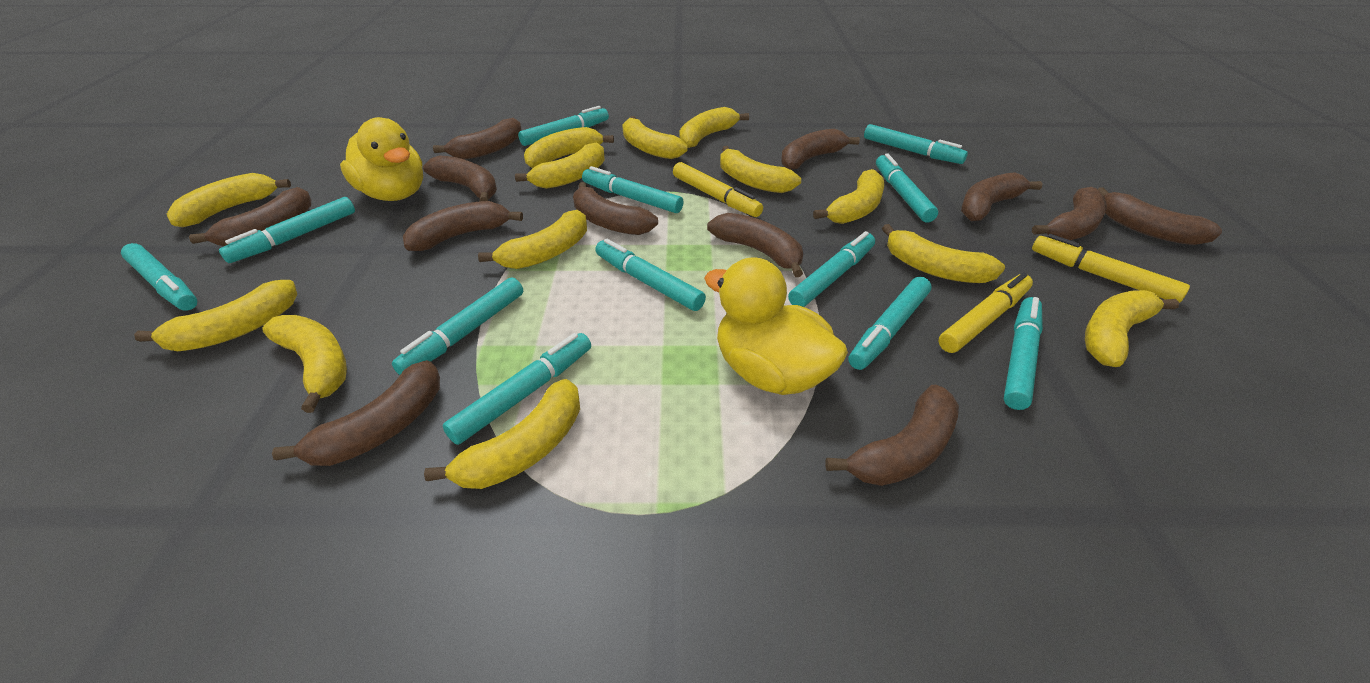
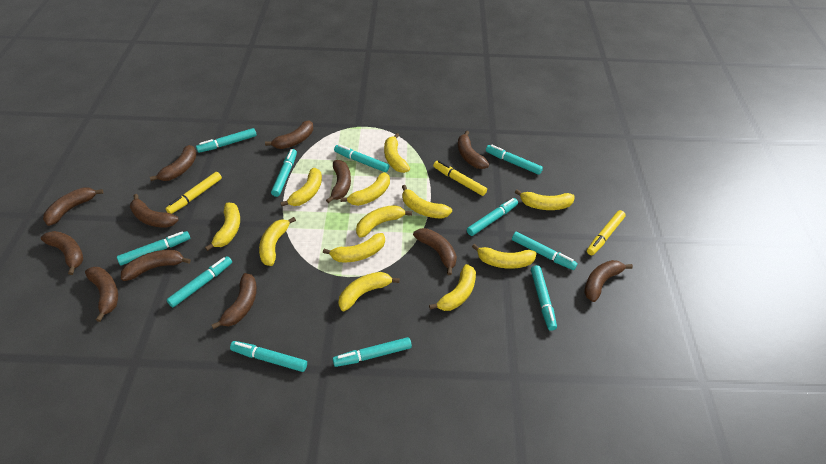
turquoise marker: 12 -> 11
yellow banana: 13 -> 12
yellow duck: 2 -> 0

